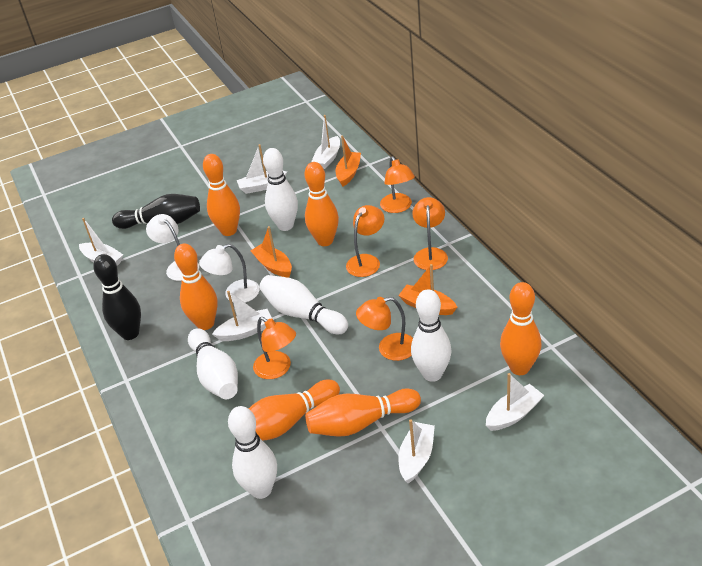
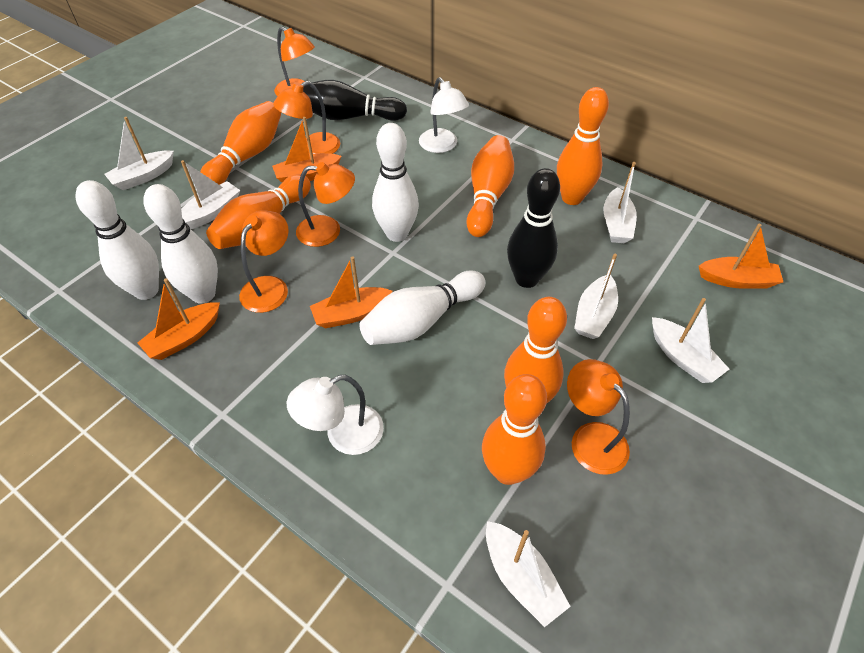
orange boat: 3 -> 4
white bowling pin: 5 -> 4

